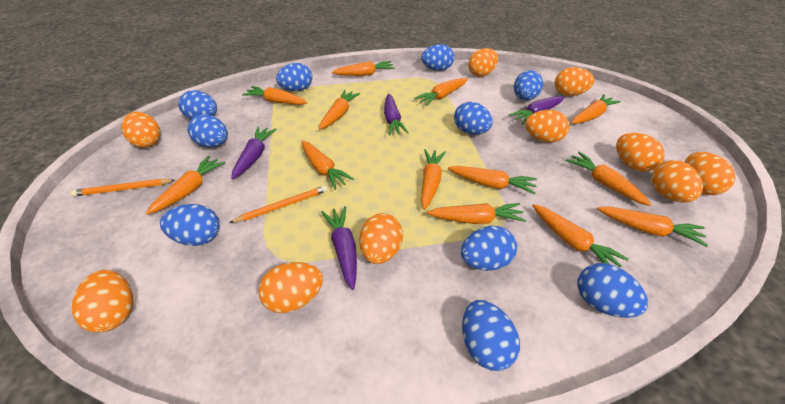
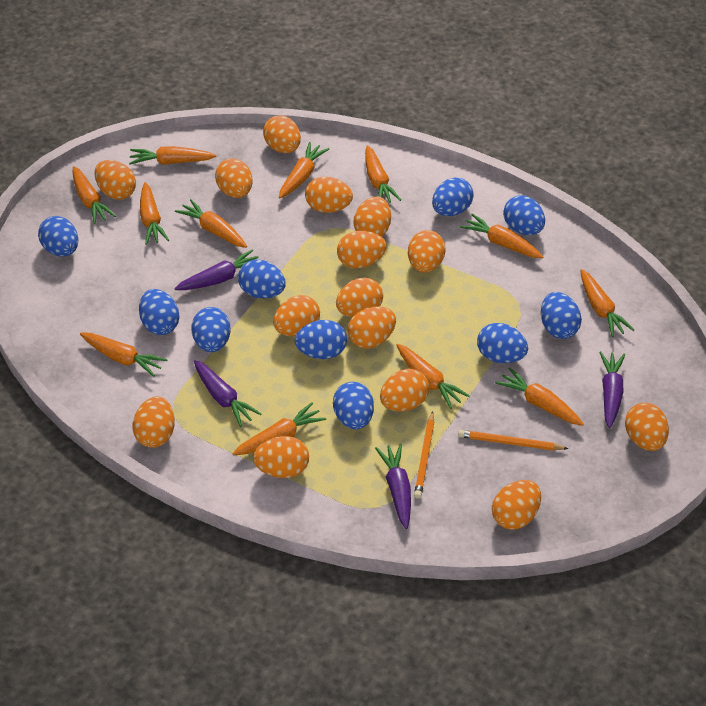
orange carrot: 13 -> 12
orange egg: 10 -> 15

